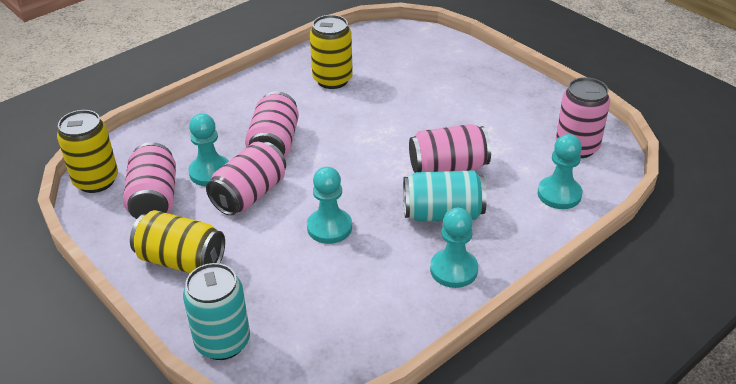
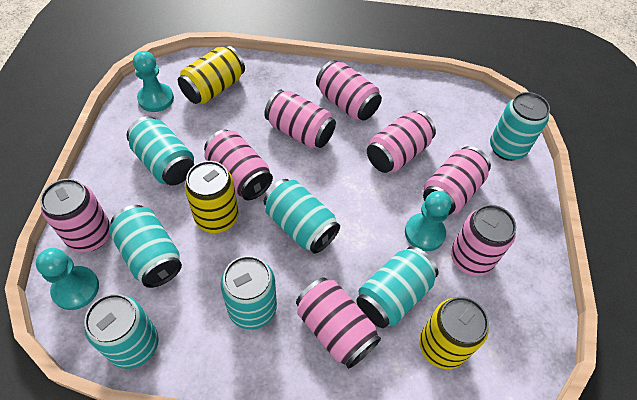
pink can: 5 -> 8
turquoise can: 2 -> 7
turquoise pawn: 4 -> 3

